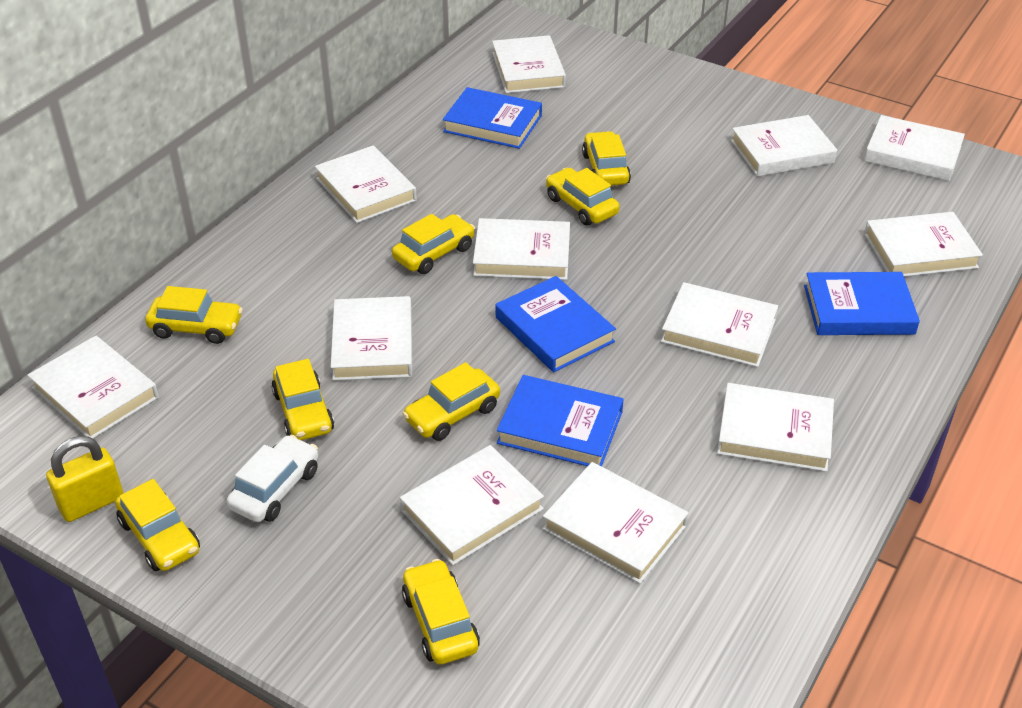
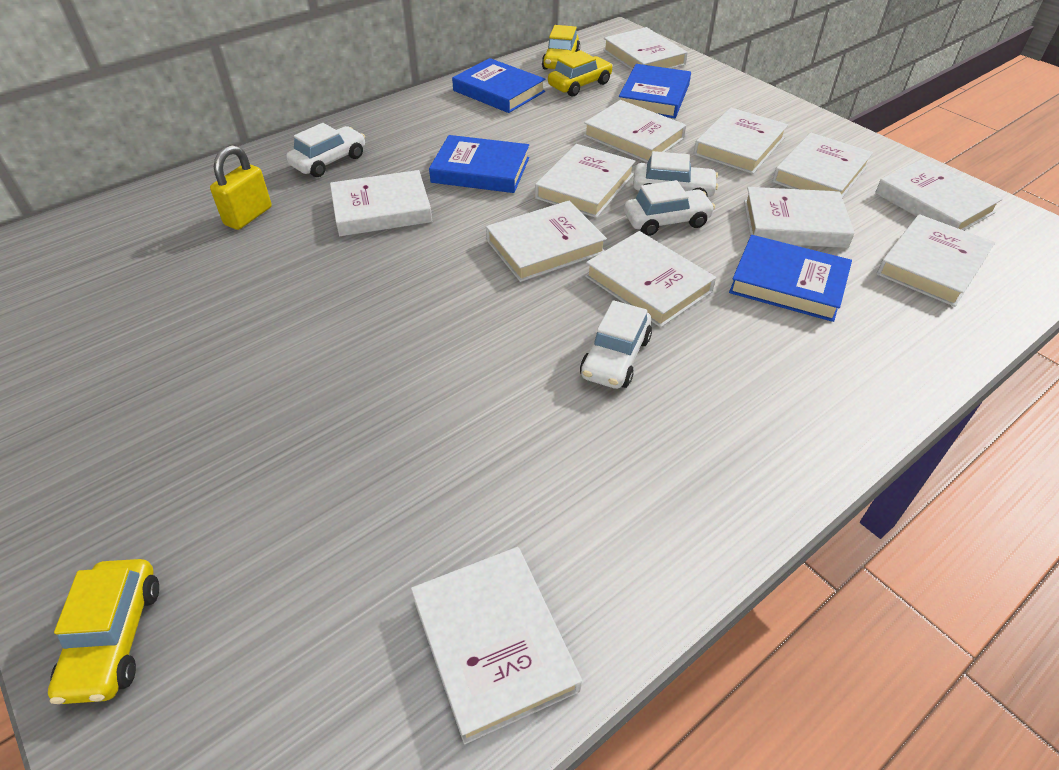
white car: 1 -> 4
yellow car: 8 -> 3

